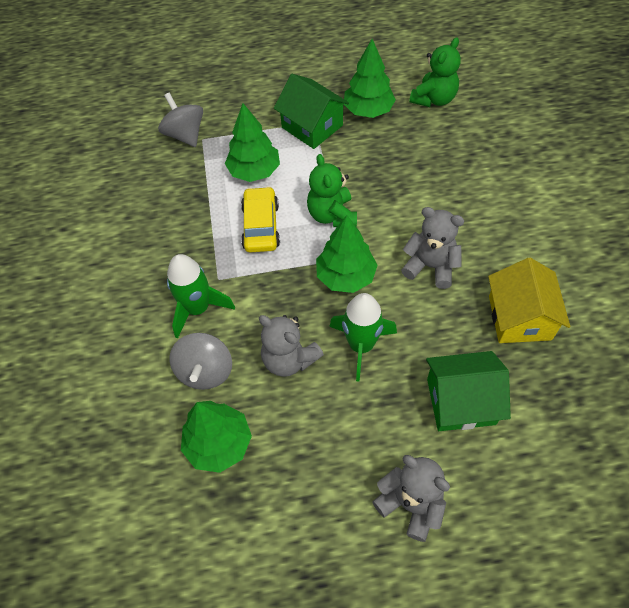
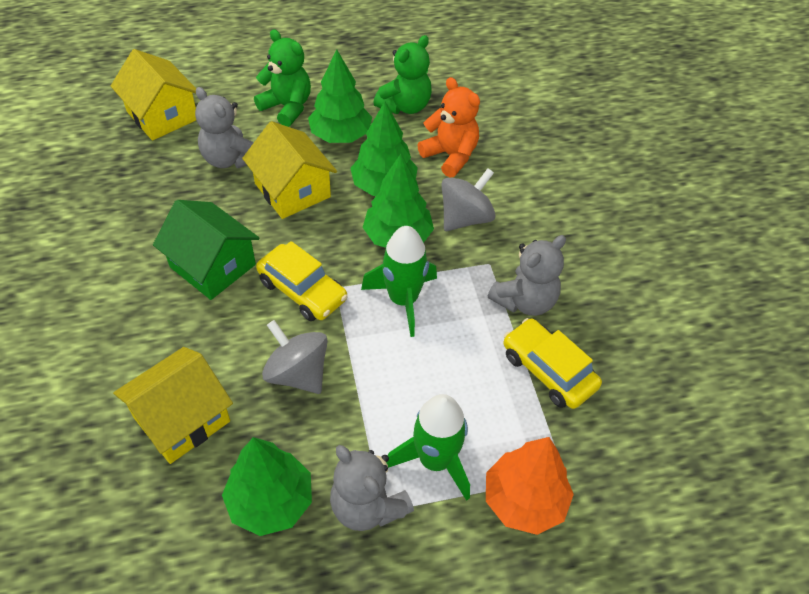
green house: 2 -> 1
orange teddy bear: 0 -> 1
orange tree: 0 -> 1
yellow car: 1 -> 2
yellow house: 1 -> 3

